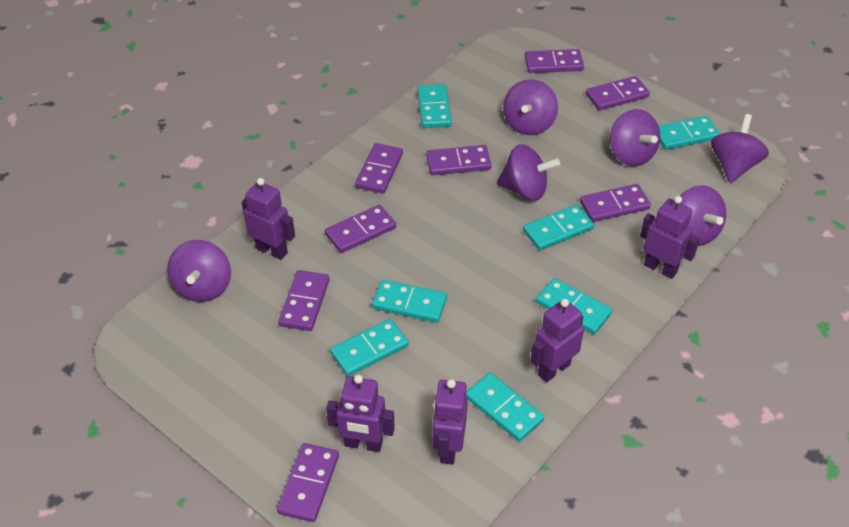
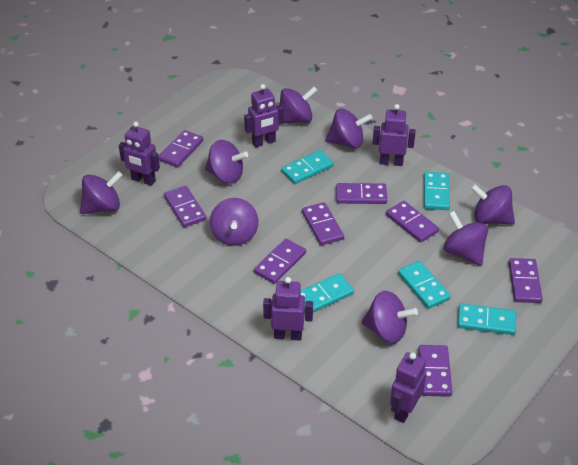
purple spinning top: 6 -> 8
turquoise domino: 7 -> 5

